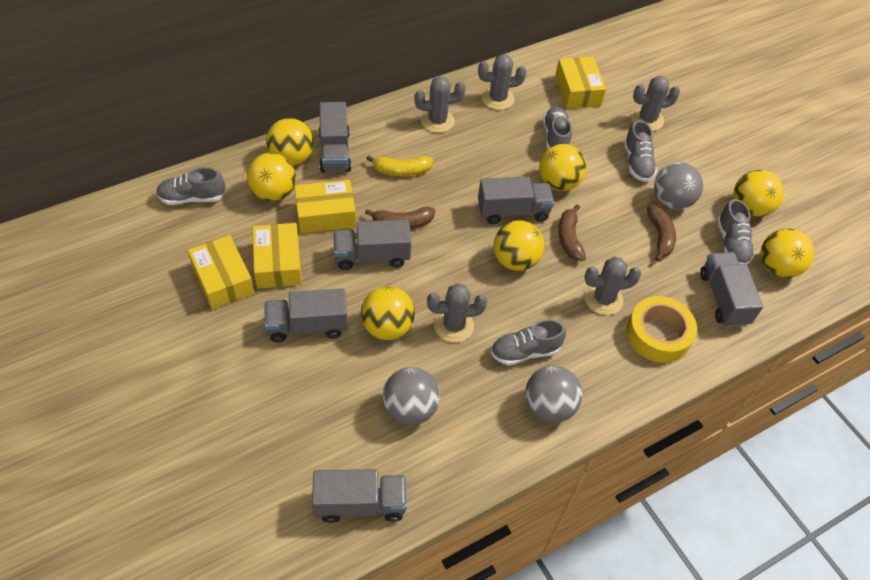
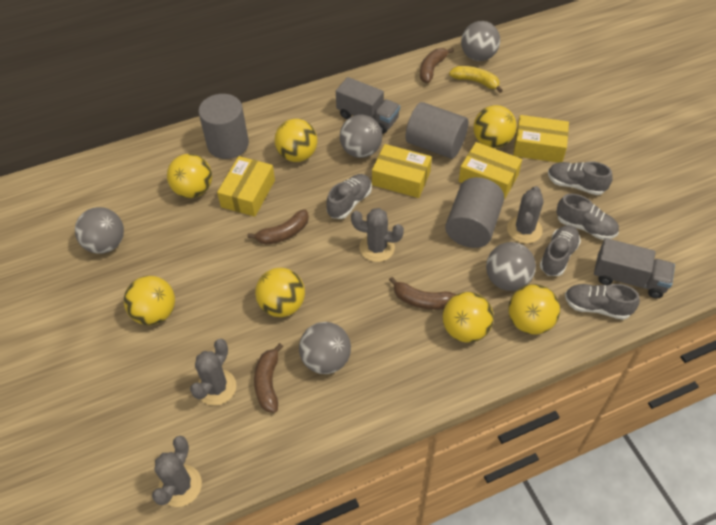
brown banana: 3 -> 4
grey ball: 3 -> 5
grey cactus: 5 -> 4
grey cylinder: 0 -> 3
grey truck: 6 -> 2
yellow tape: 1 -> 0

